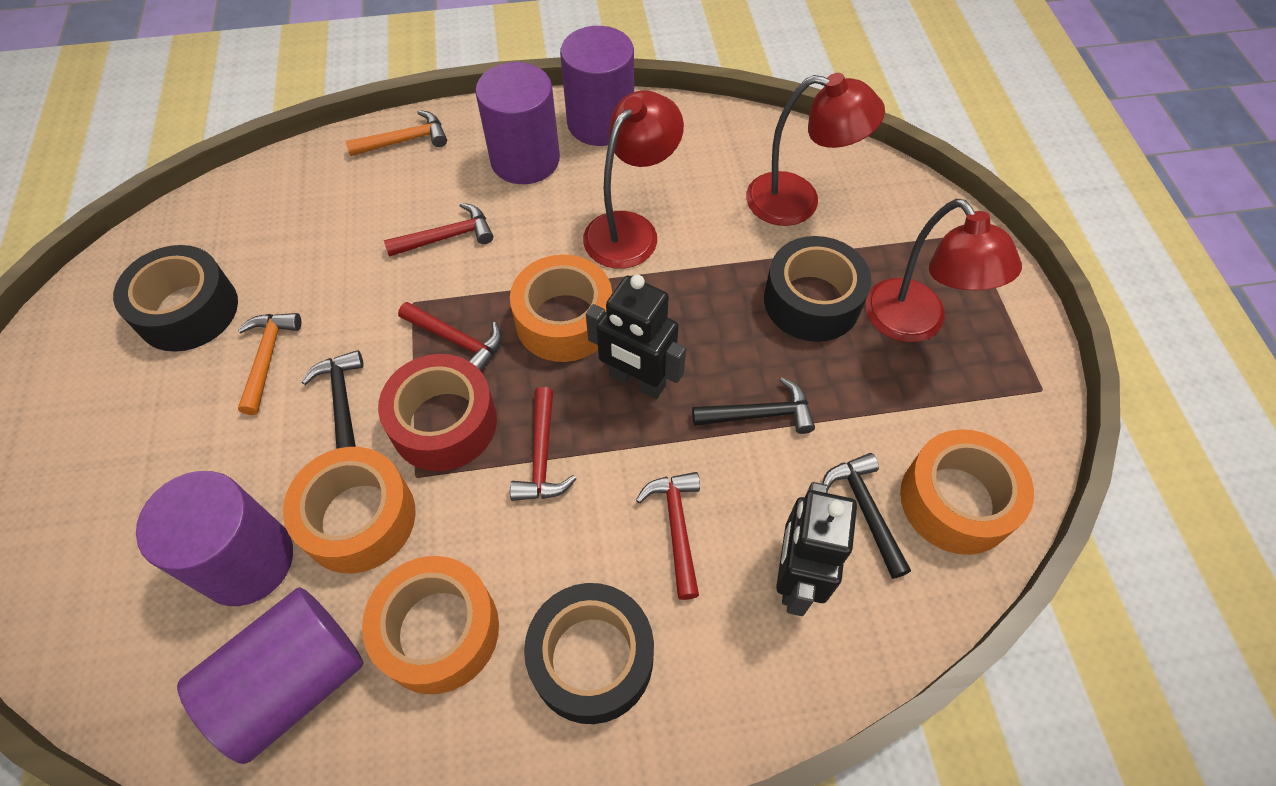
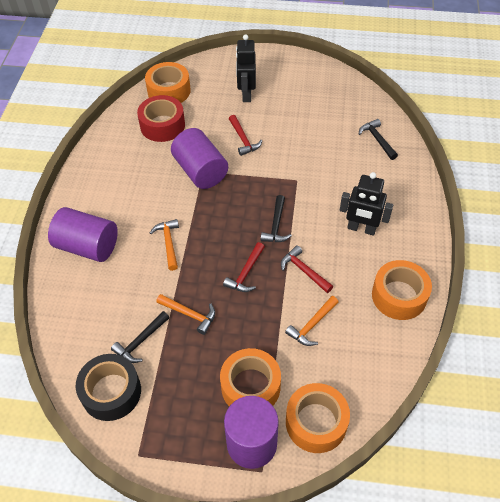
black tape: 3 -> 1
orange hammer: 2 -> 3
purple cylinder: 4 -> 3
red hammer: 4 -> 3
red lamp: 3 -> 0

